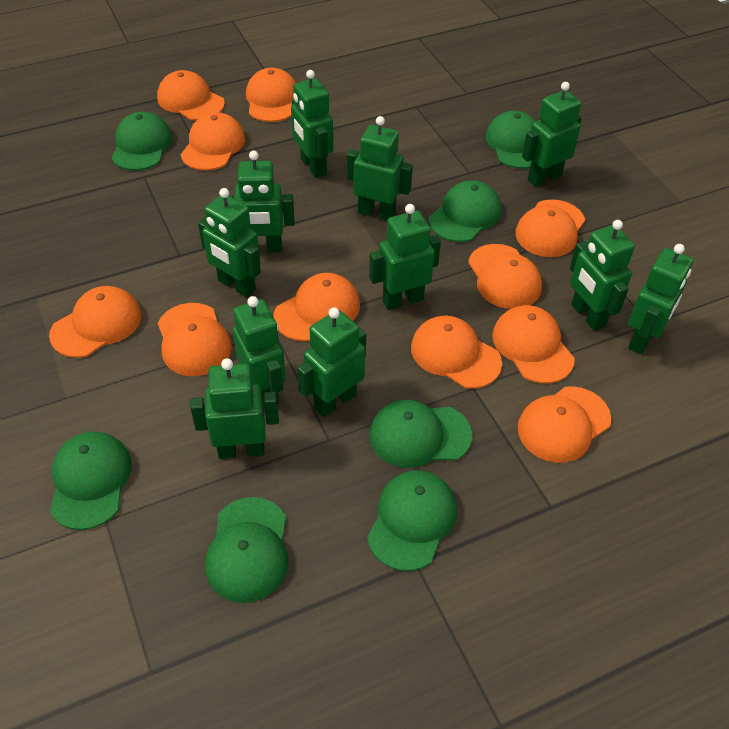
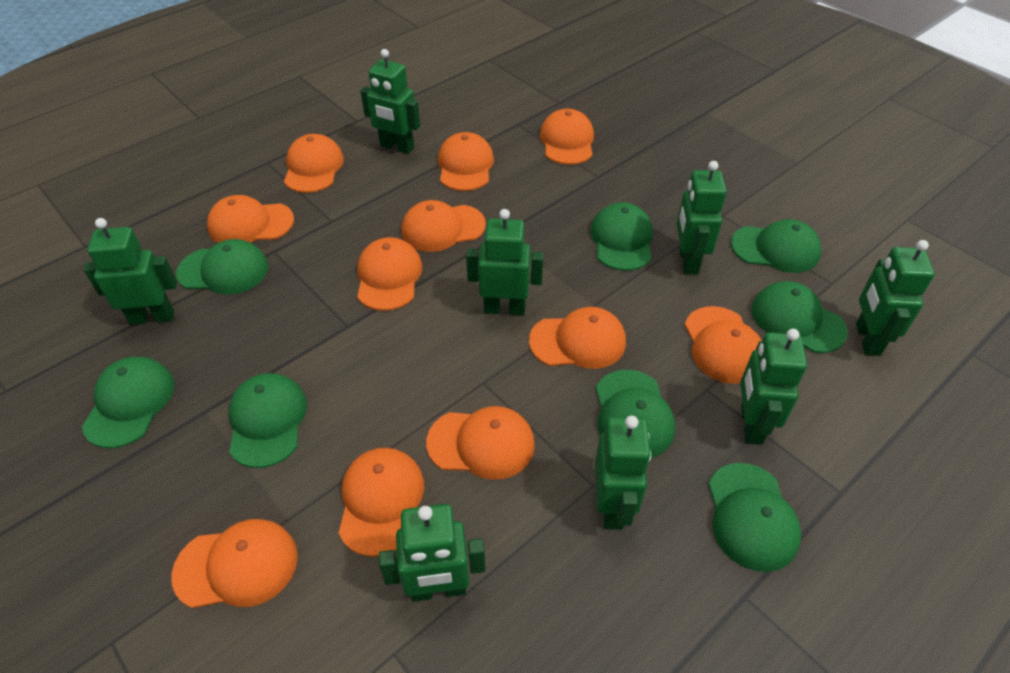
green cap: 7 -> 8
green robot: 11 -> 8

